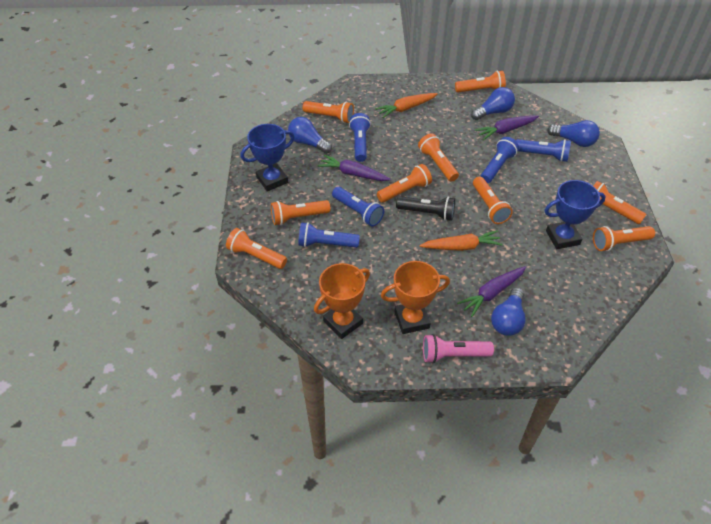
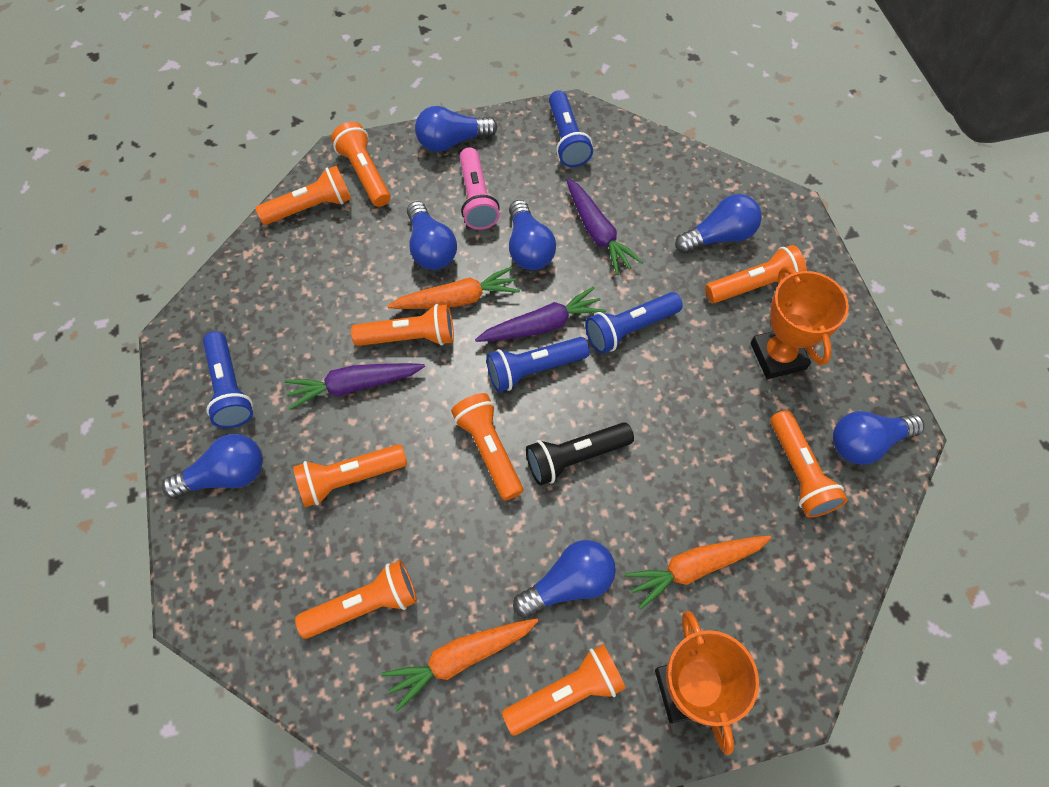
blue flashlight: 5 -> 4
blue light bulb: 4 -> 7
blue trophy: 2 -> 0
orange carrot: 2 -> 3

